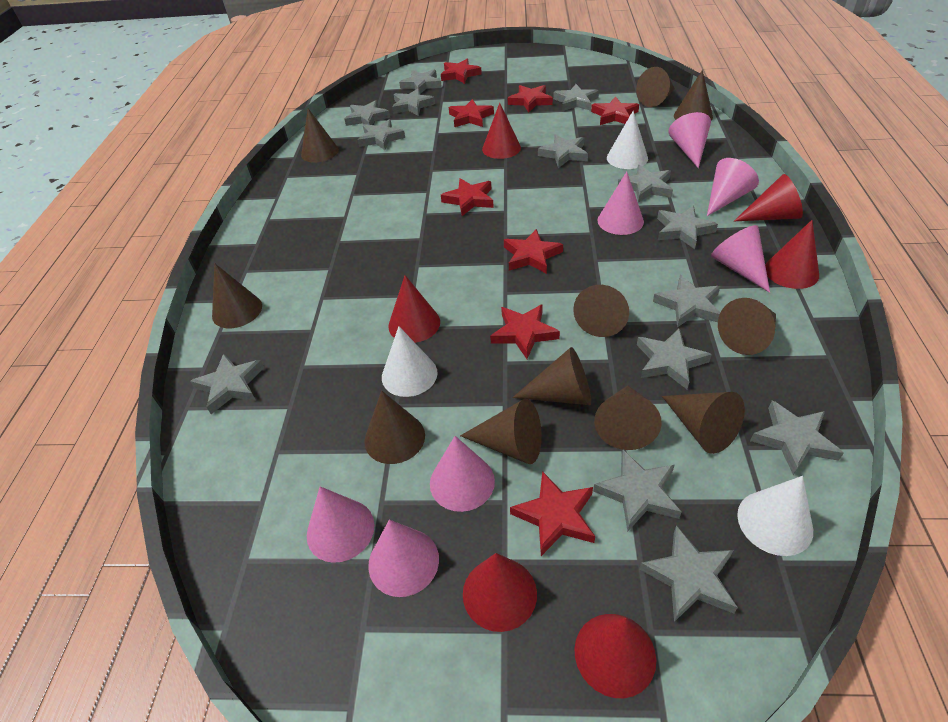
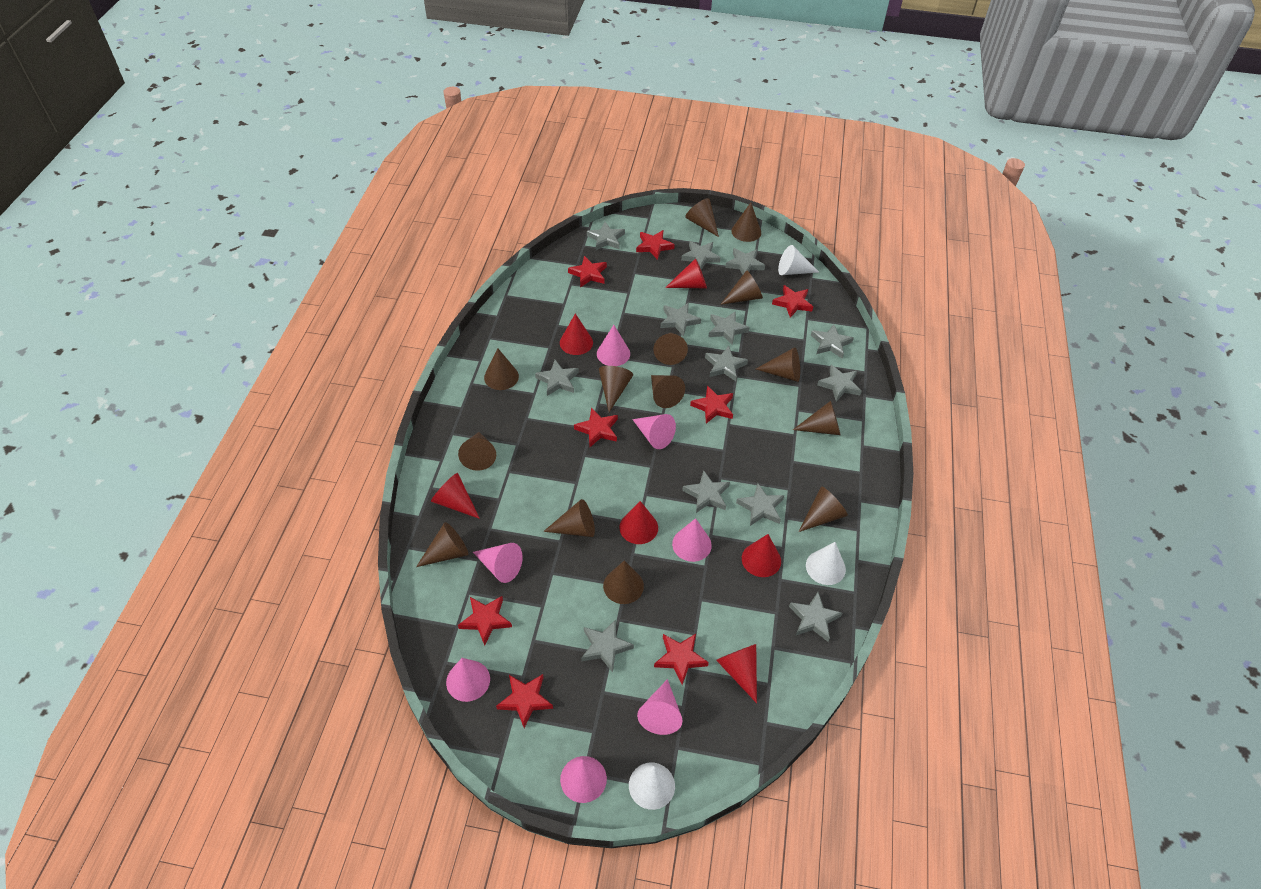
brown cone: 11 -> 14
grey star: 14 -> 13

